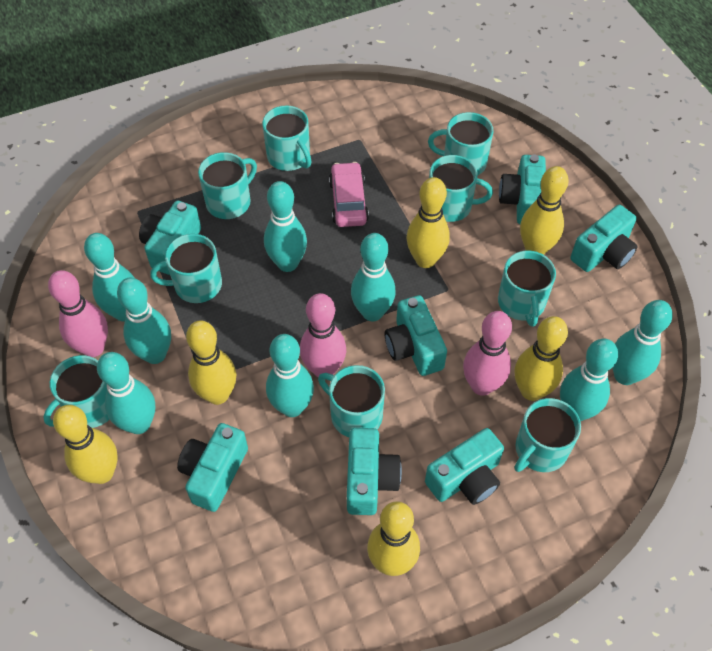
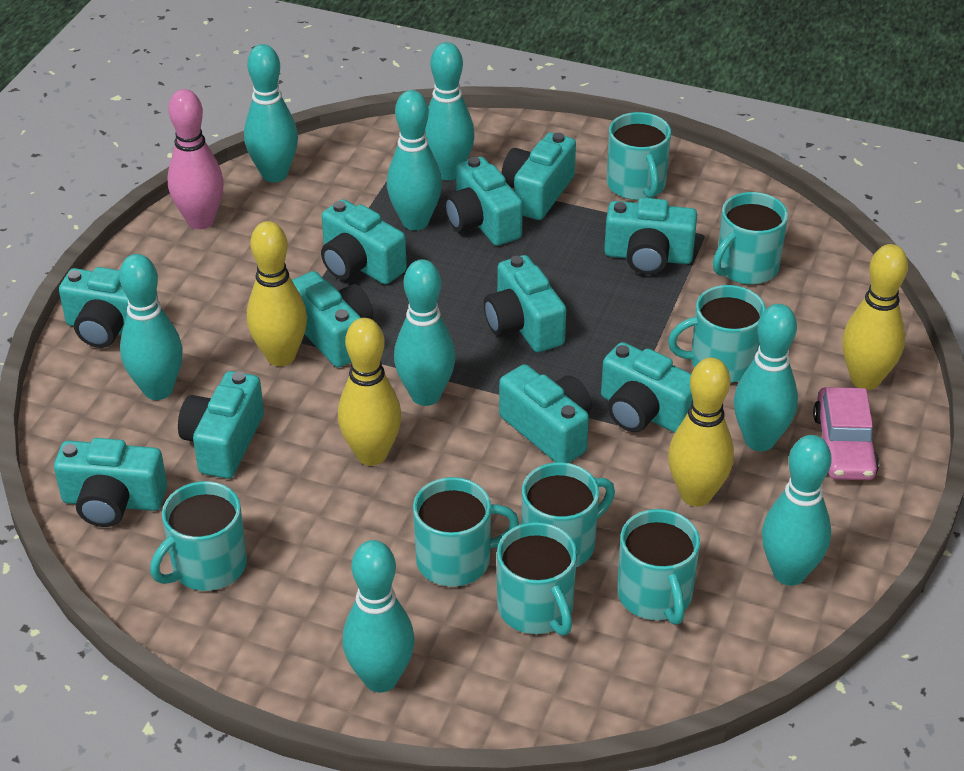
pink bowling pin: 3 -> 1
turquoise camera: 7 -> 11
turquoise mug: 9 -> 8
yellow bowling pin: 6 -> 4

